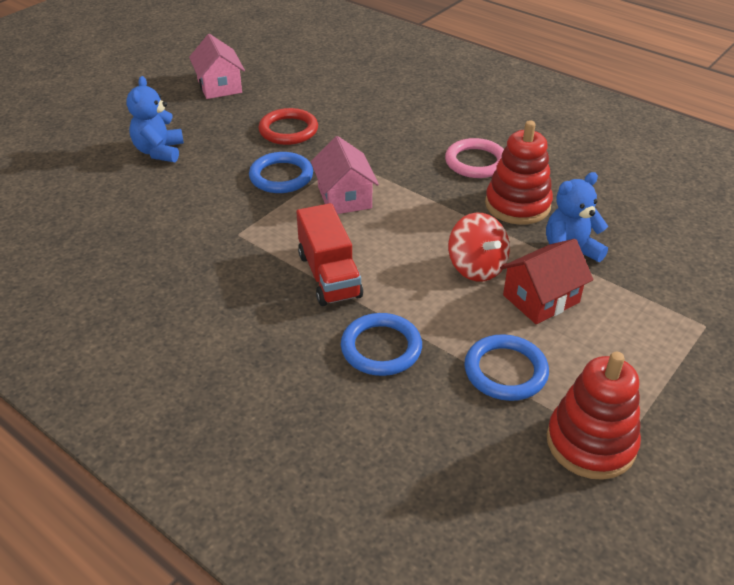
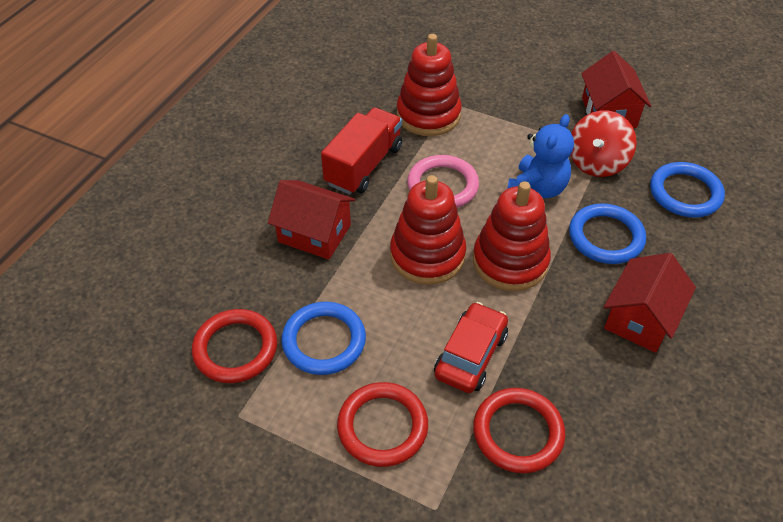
blue teddy bear: 2 -> 1
pink house: 2 -> 0
red car: 0 -> 1
red house: 1 -> 3
red ring: 1 -> 3
red stacking toy: 2 -> 3

